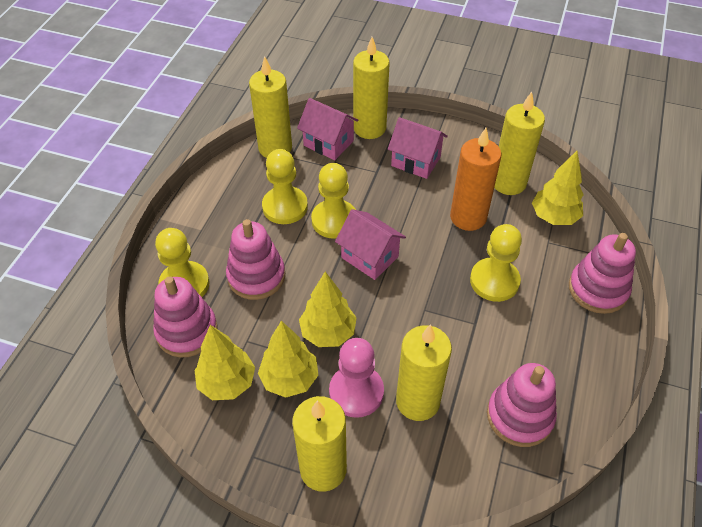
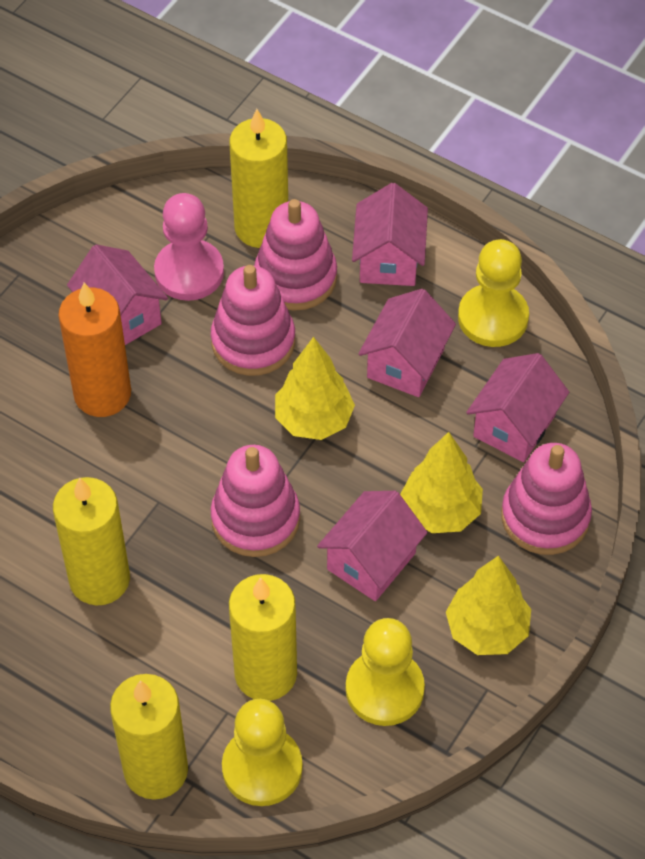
pink house: 3 -> 5
yellow candle: 5 -> 4
yellow pawn: 4 -> 3
yellow tree: 4 -> 3

